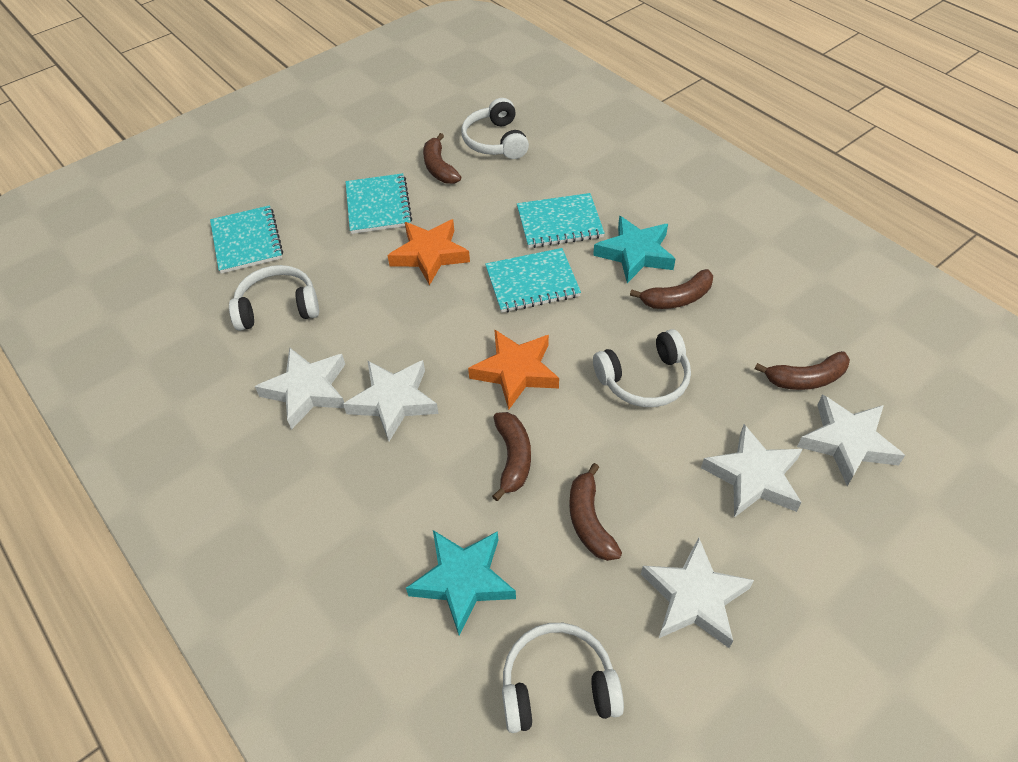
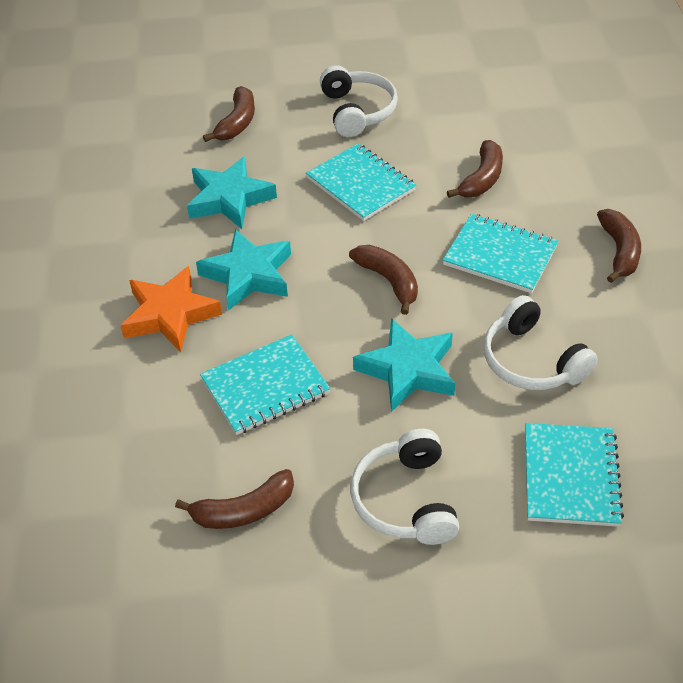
orange star: 2 -> 1
turquoise star: 2 -> 3
white headphones: 4 -> 3
white star: 5 -> 0

